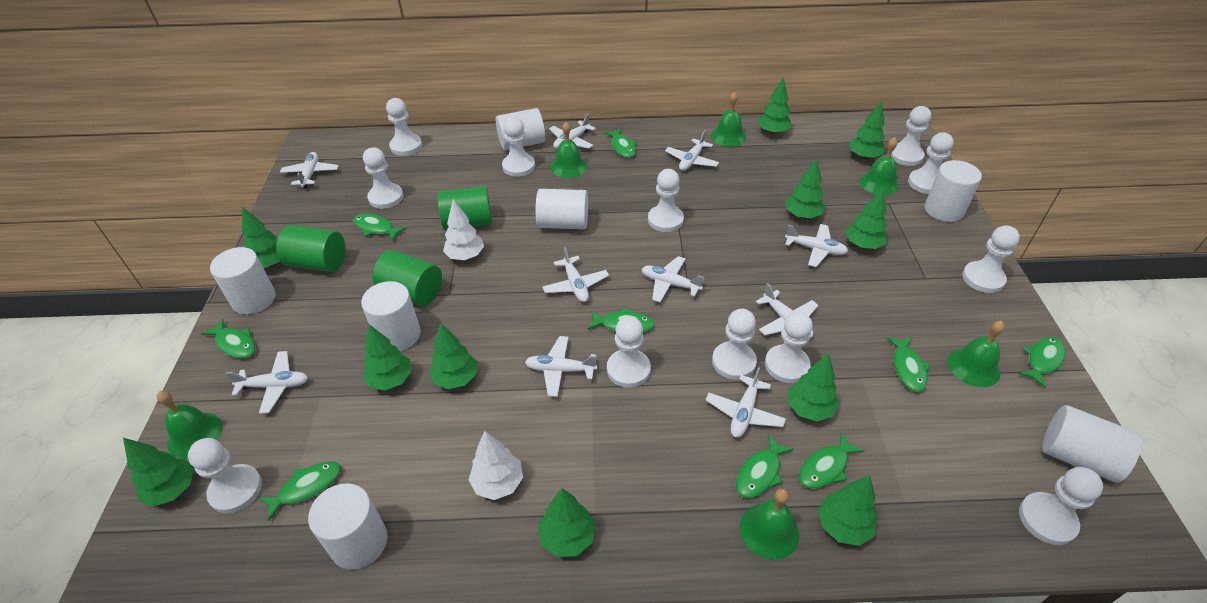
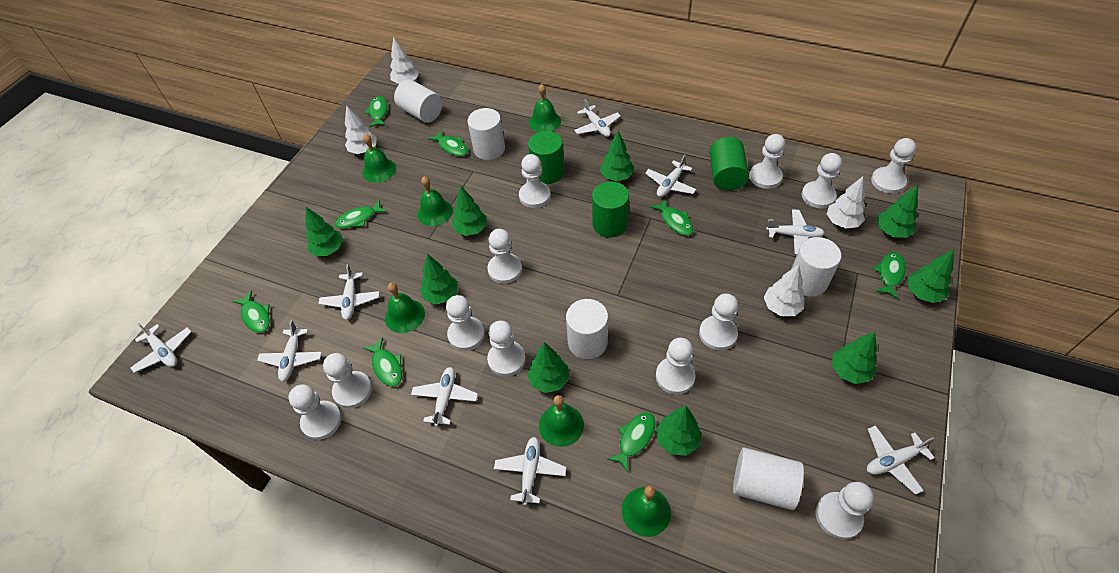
green fish: 9 -> 8
green tree: 11 -> 9
white cylinder: 7 -> 5
white plane: 10 -> 9
white tree: 2 -> 4

